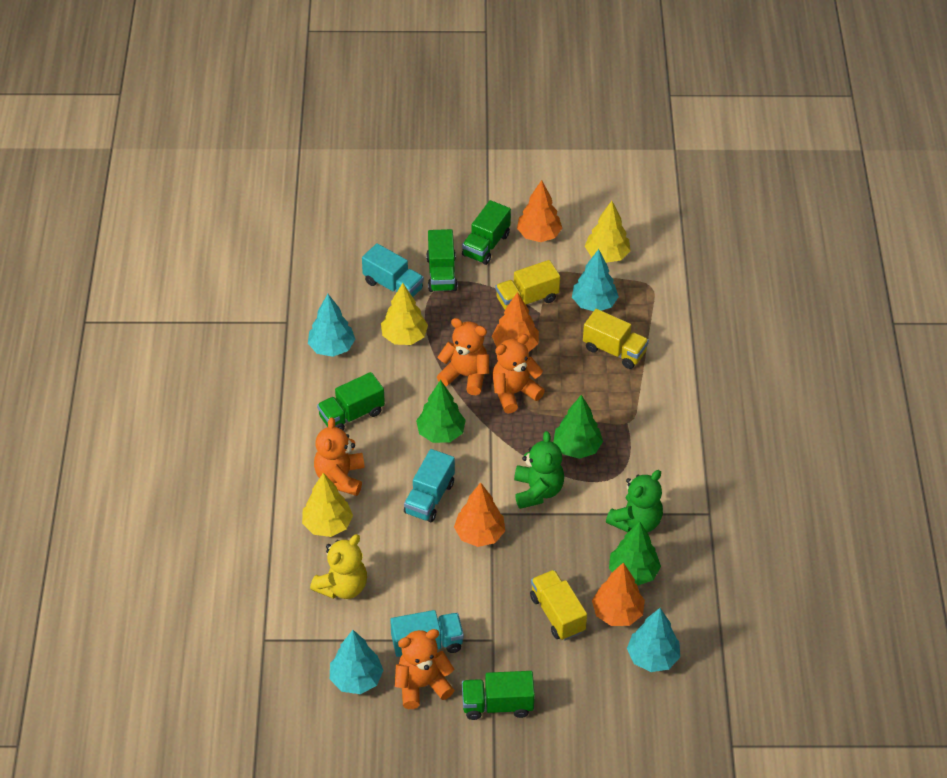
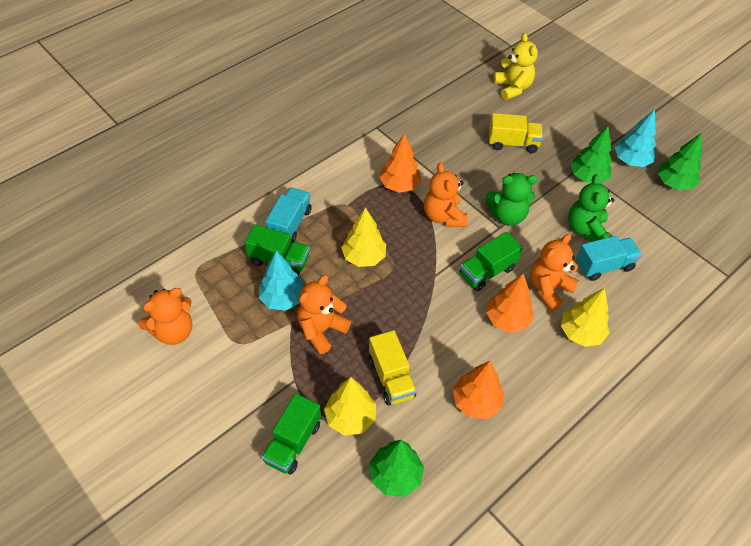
green truck: 4 -> 3
orange tree: 4 -> 3
turquoise tree: 4 -> 2
turquoise truck: 3 -> 2
yellow truck: 3 -> 2

